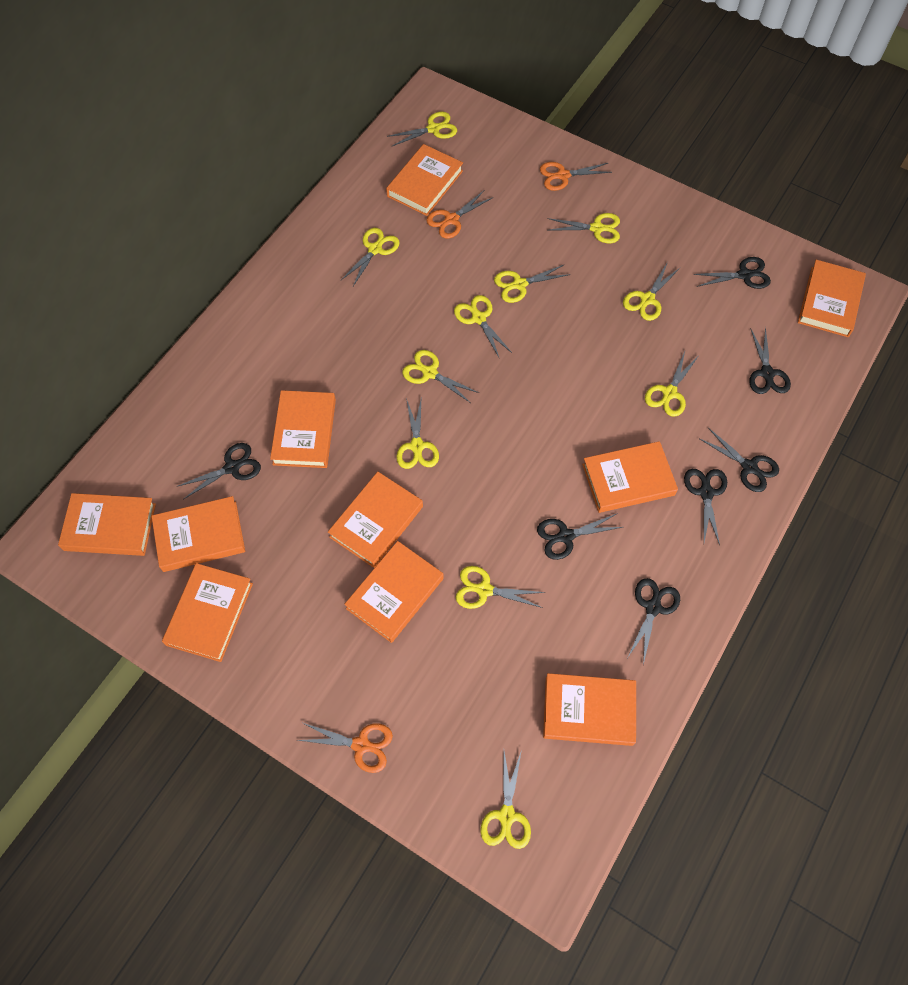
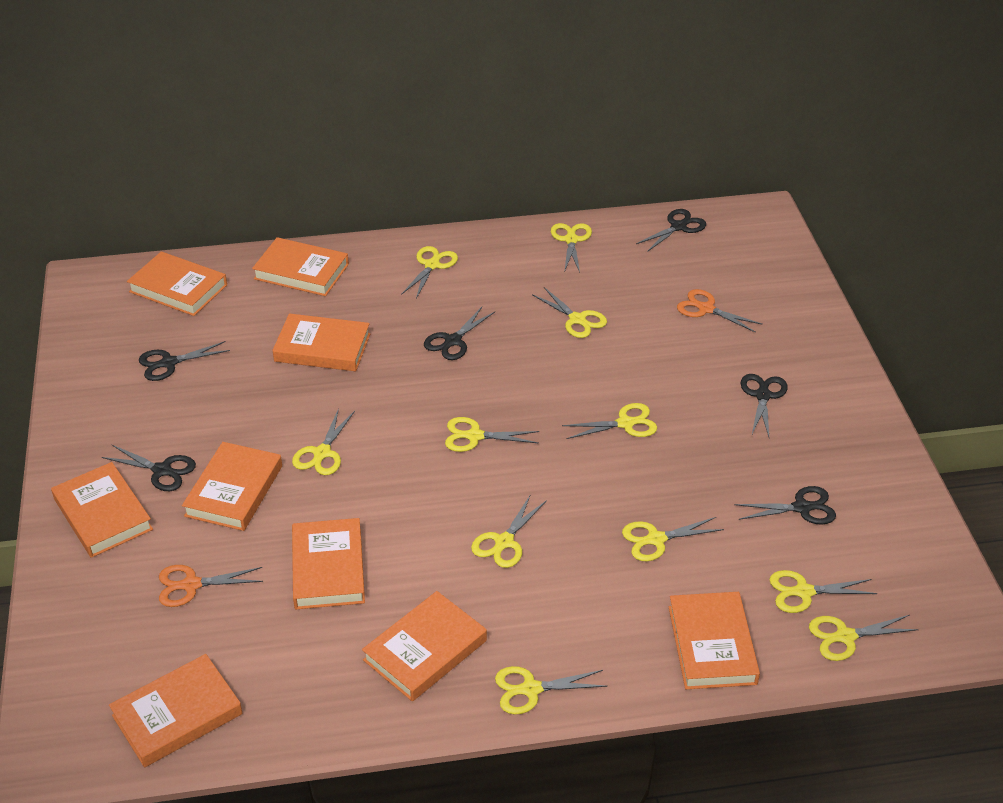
black scissors: 7 -> 6
orange book: 10 -> 9
orange scissors: 3 -> 2

